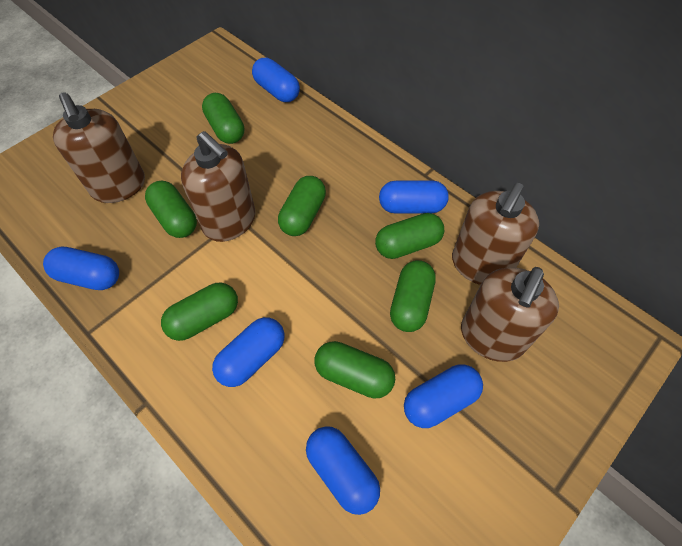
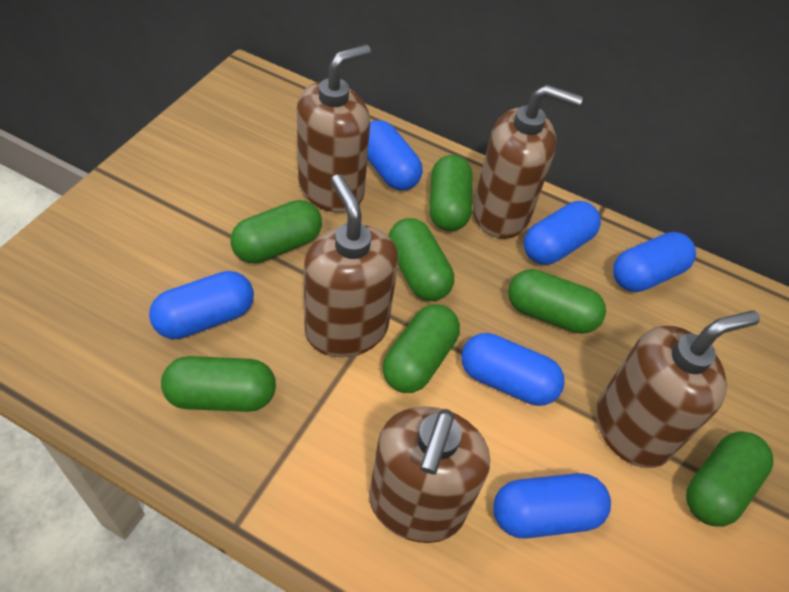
brown soap dispenser: 4 -> 5

